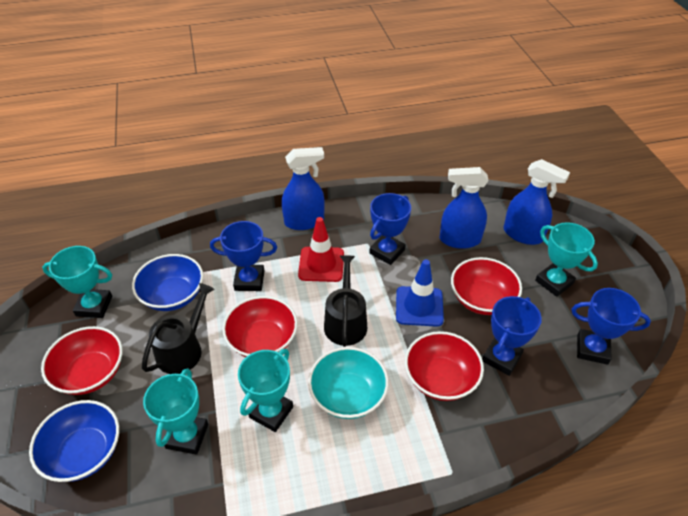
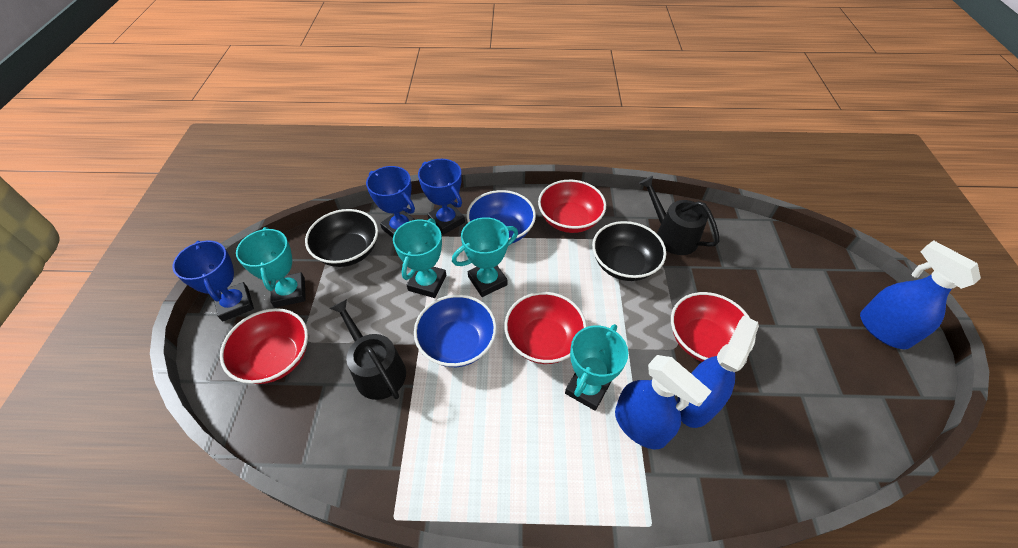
black bowl: 0 -> 2
blue traffic cone: 1 -> 0
blue trophy: 4 -> 3
red traffic cone: 1 -> 0
turquoise bowl: 1 -> 0

